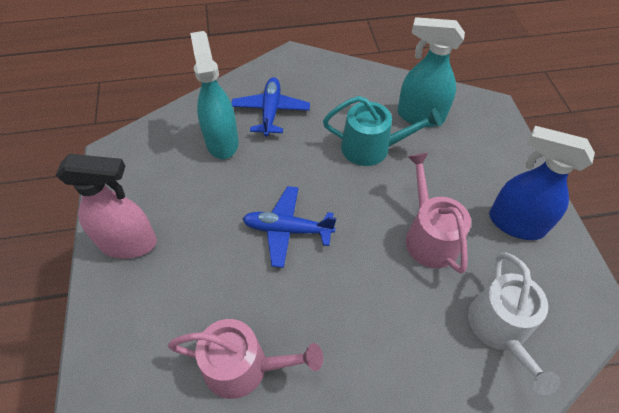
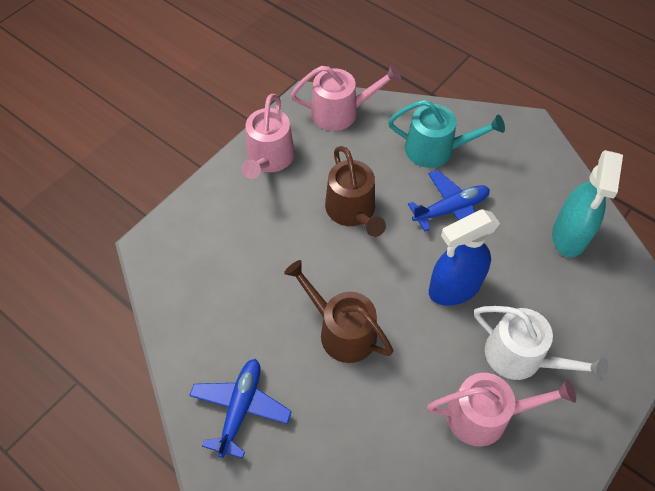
brown watering can: 0 -> 2
pink spray bottle: 1 -> 0
pink watering can: 2 -> 3
turquoise spray bottle: 2 -> 1

